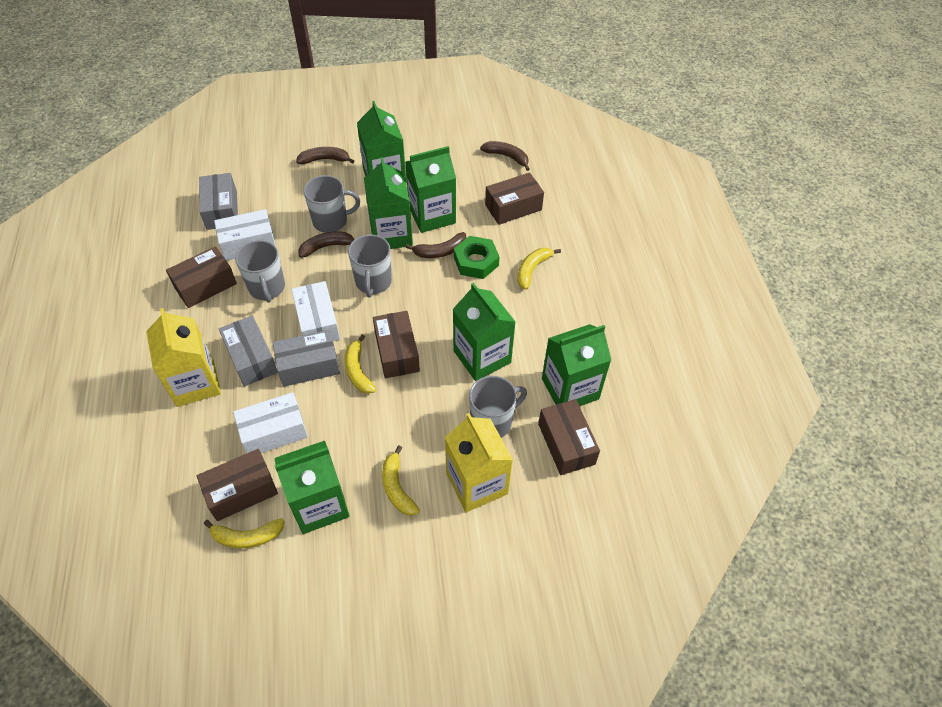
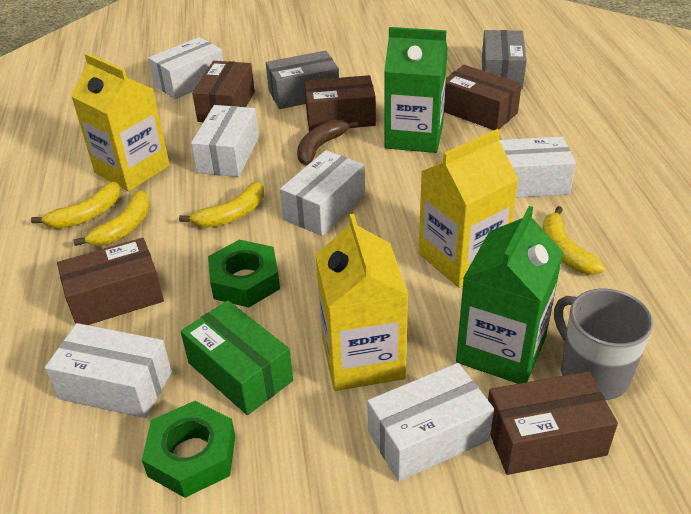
brown banana: 4 -> 1
green box: 0 -> 1
green carton: 6 -> 2
green nut: 1 -> 2
grey box: 3 -> 2
grey mug: 4 -> 1
white box: 3 -> 6
yellow carton: 2 -> 3

